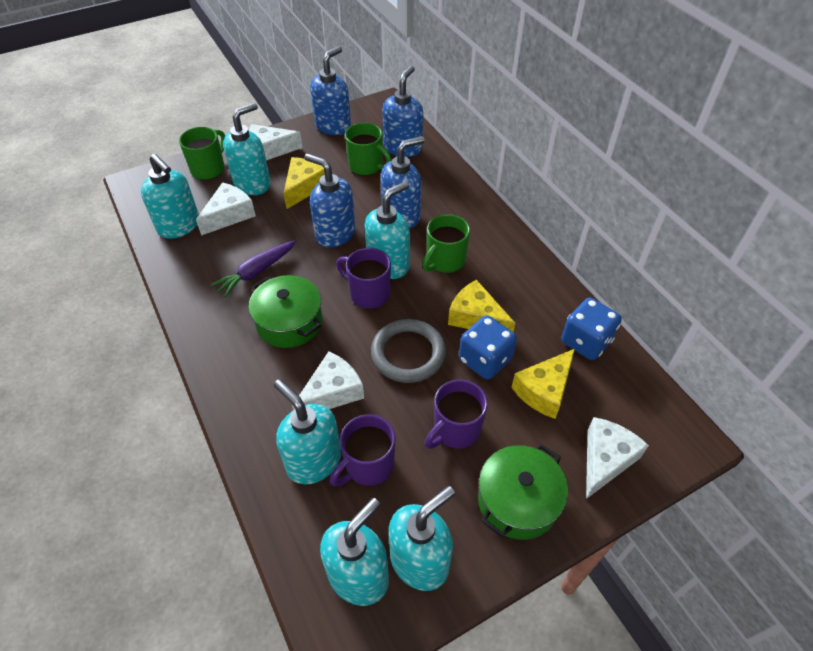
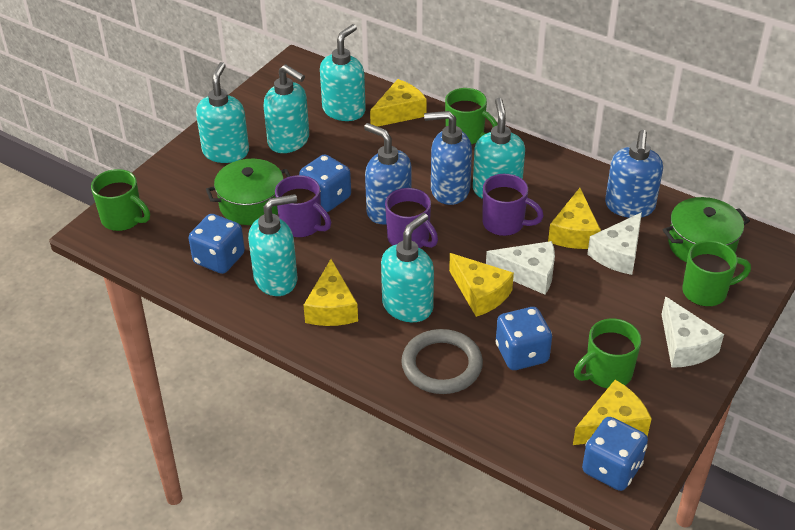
blue dice: 2 -> 4
blue soap dispenser: 4 -> 3
green mug: 3 -> 4
purple carrot: 1 -> 0
white cheese: 4 -> 3
yellow cheese: 3 -> 5

